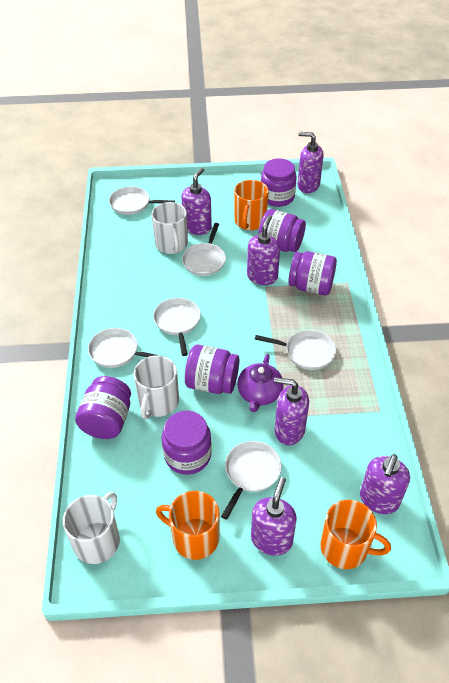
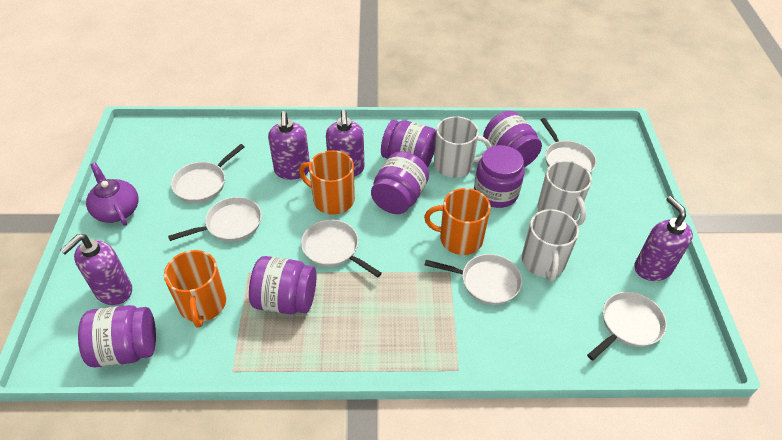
purple soap dispenser: 6 -> 4

